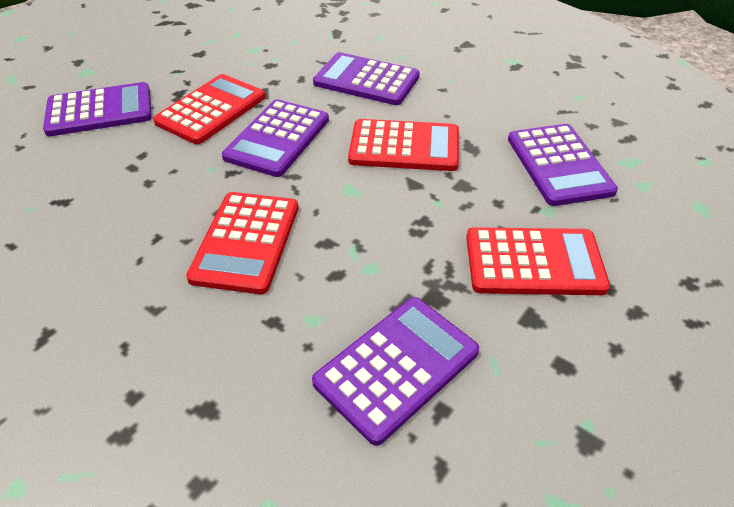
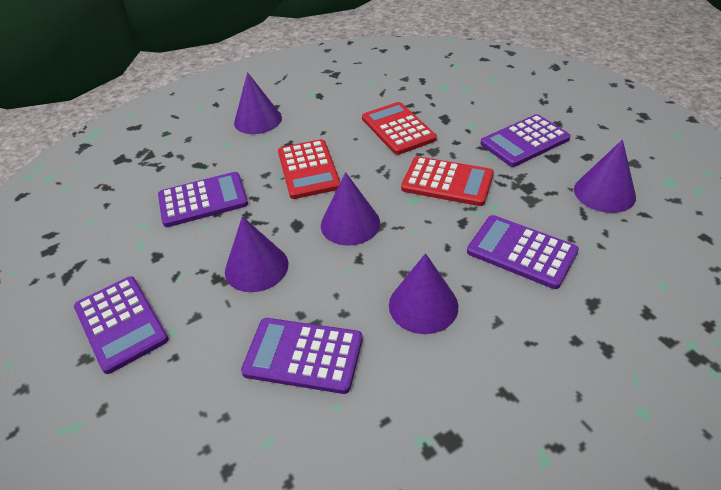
purple cone: 0 -> 5
red calculator: 4 -> 3

